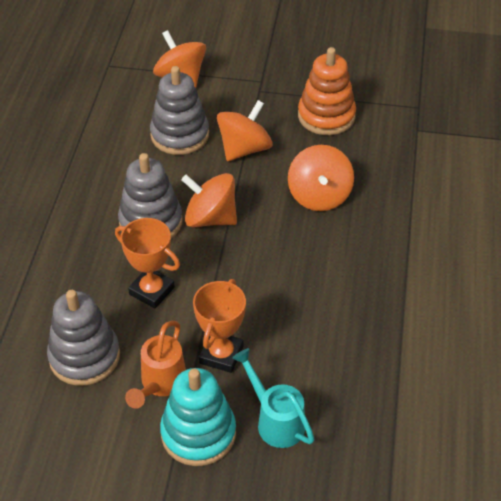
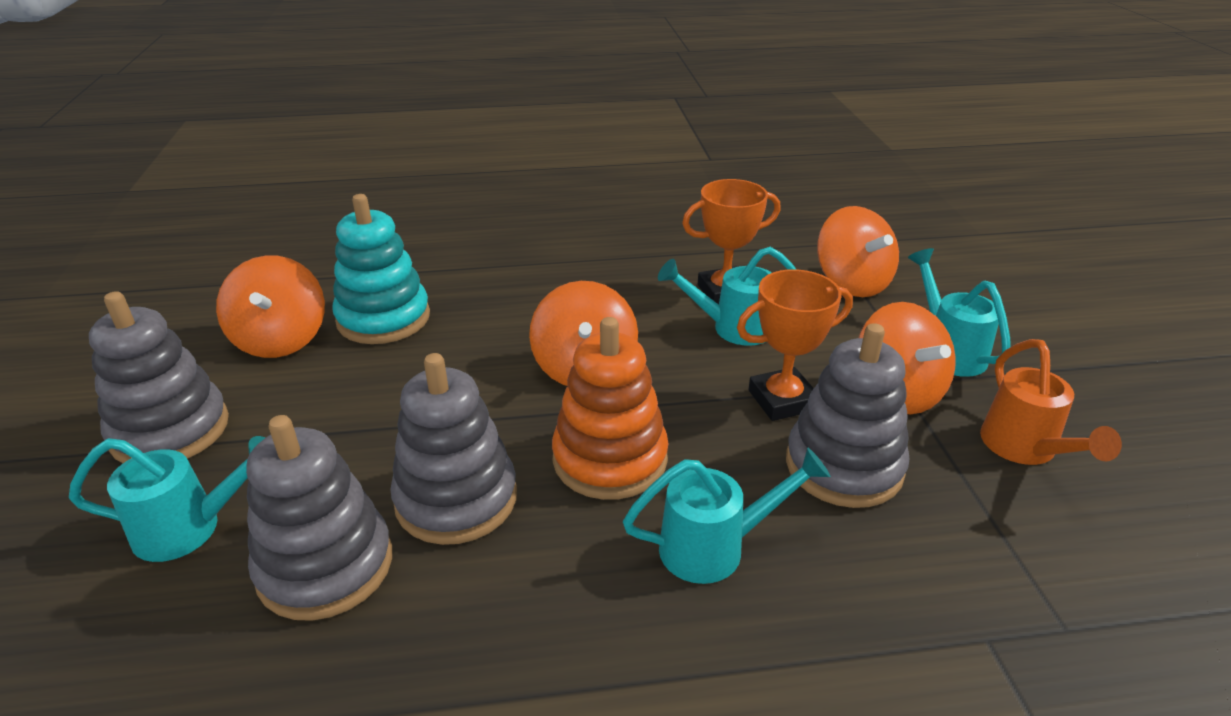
grey stacking toy: 3 -> 4
turquoise watering can: 1 -> 4

